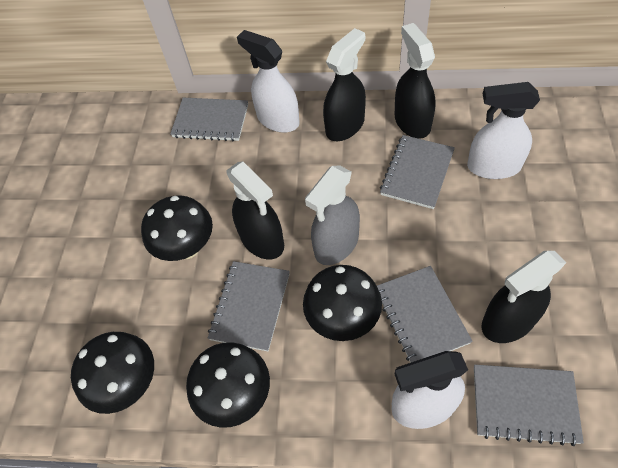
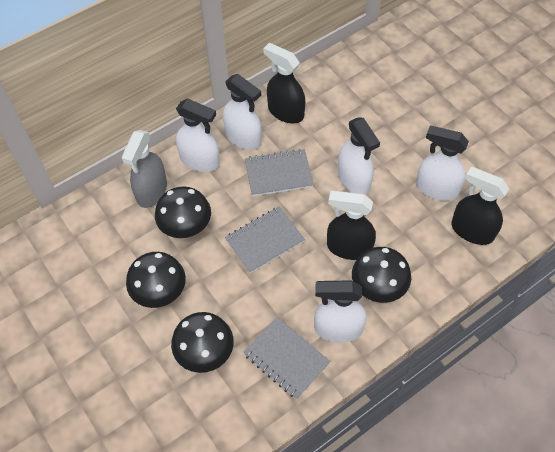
black spray bottle: 4 -> 3
grey notebook: 5 -> 3
white spray bottle: 3 -> 5

